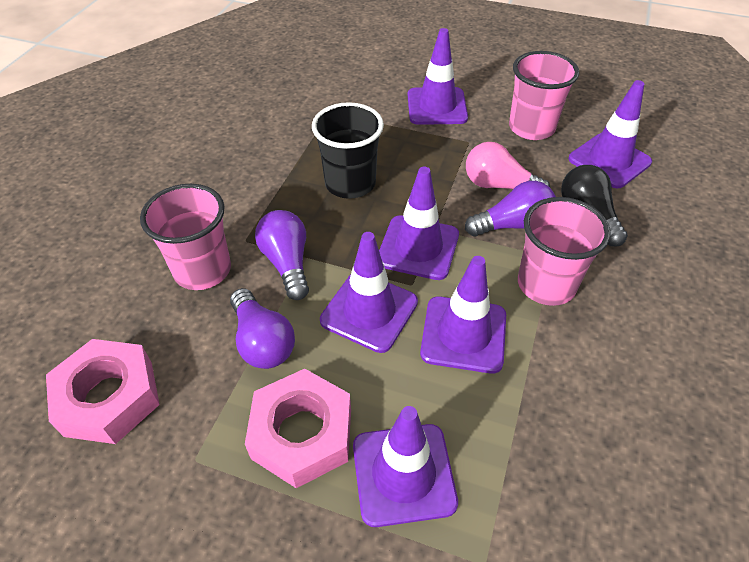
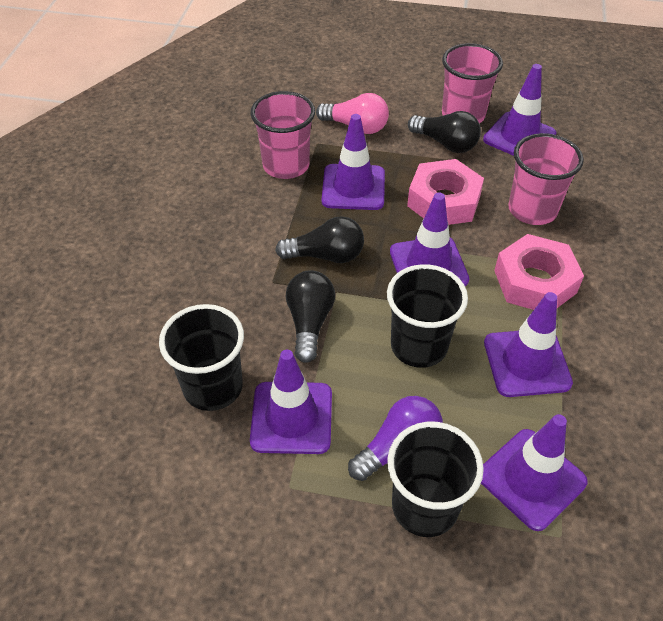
black cup: 1 -> 3
black light bulb: 1 -> 3
purple light bulb: 3 -> 1

